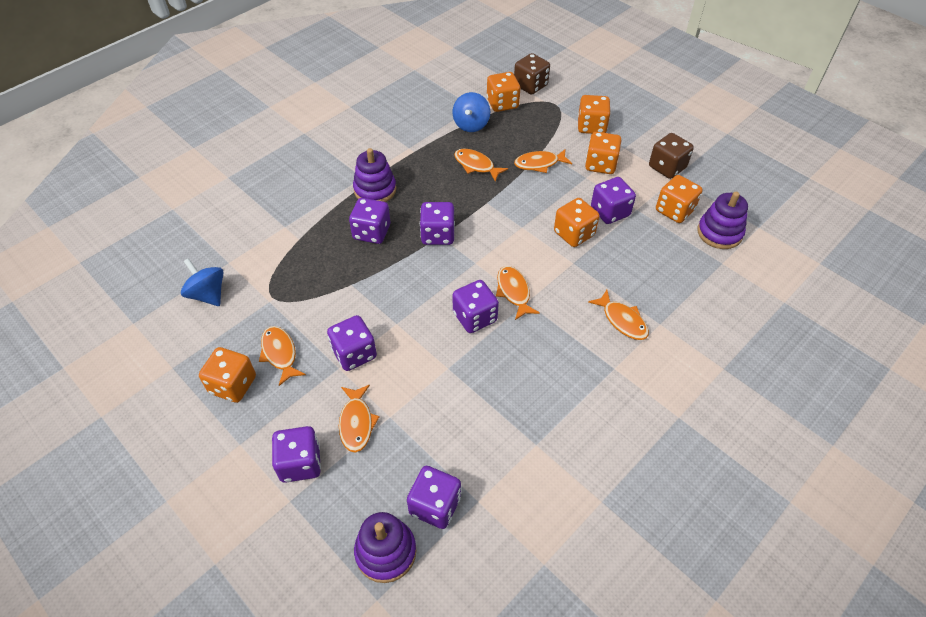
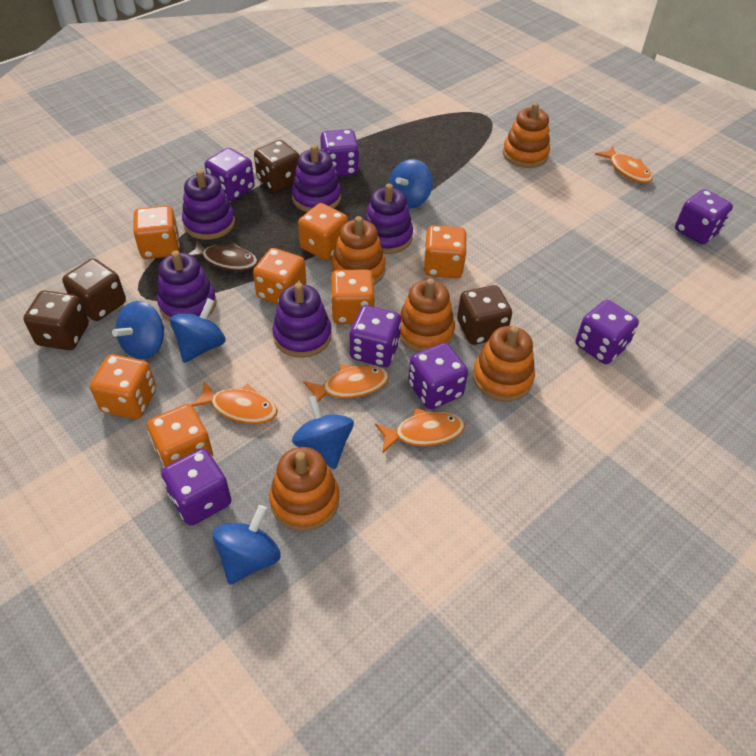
blue spinning top: 2 -> 5
brown dice: 2 -> 4
brown fish: 0 -> 1
orange dice: 6 -> 7
orange fish: 6 -> 4
orange stacking toy: 0 -> 5
purple stacking toy: 3 -> 5

